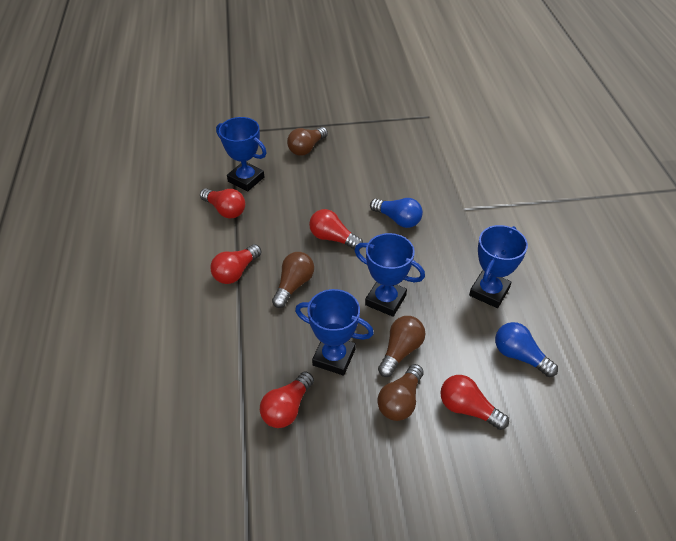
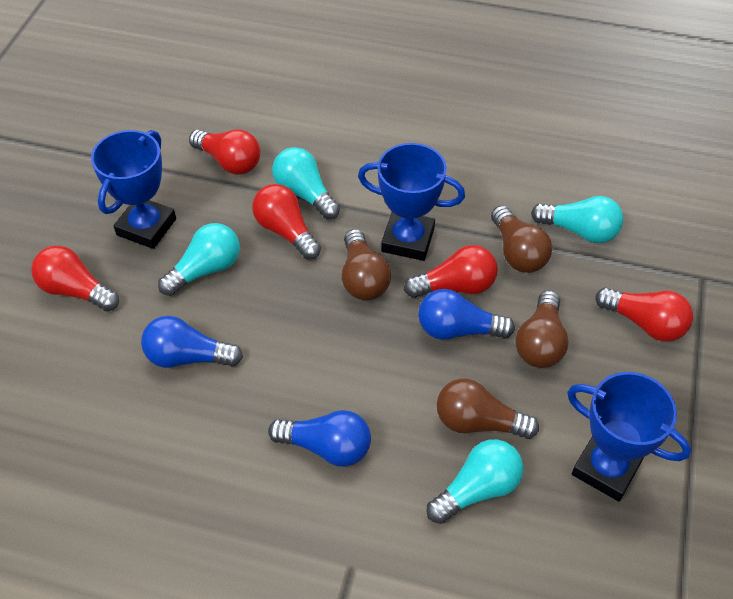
blue light bulb: 2 -> 3
blue trophy: 4 -> 3
turquoise light bulb: 0 -> 4

